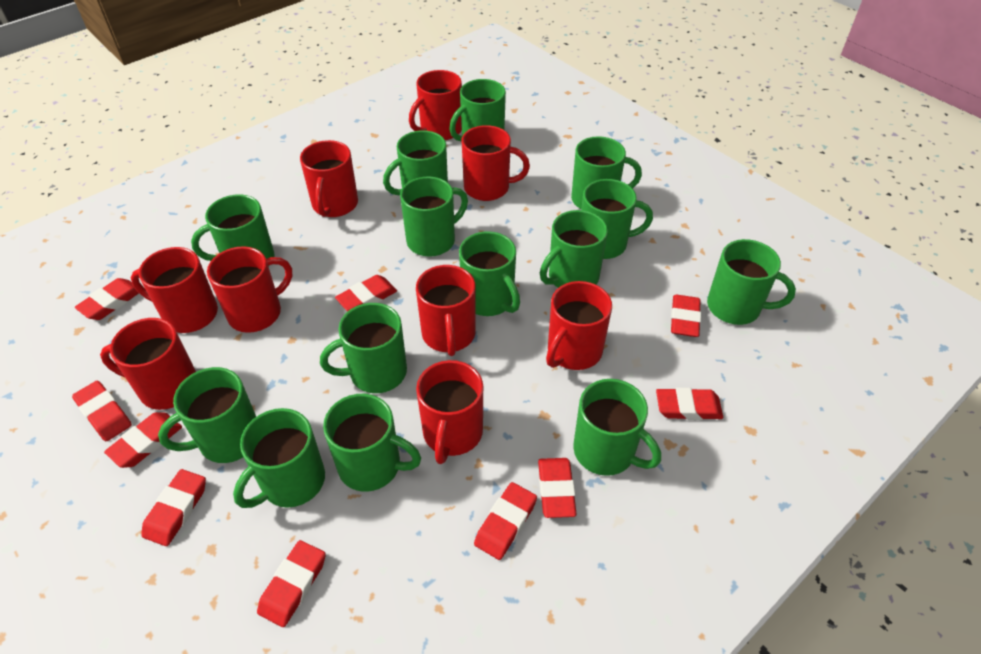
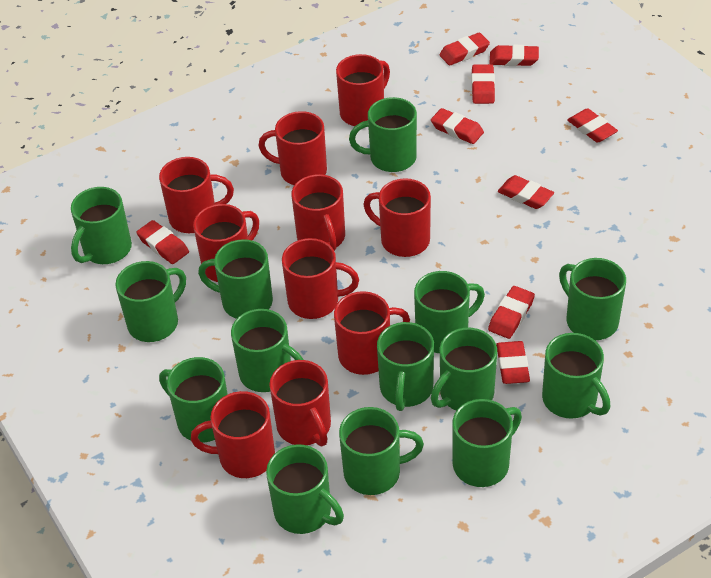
red eraser: 10 -> 9
red mug: 9 -> 10

